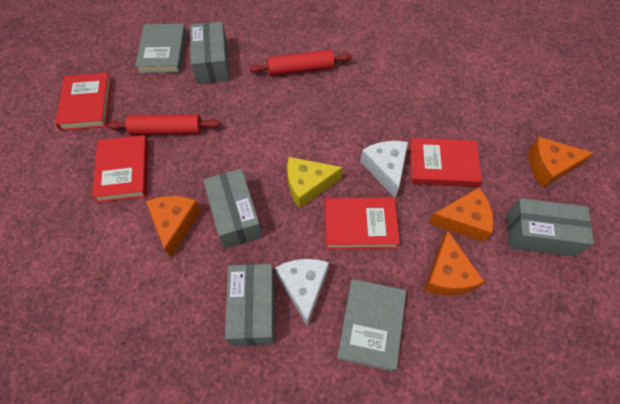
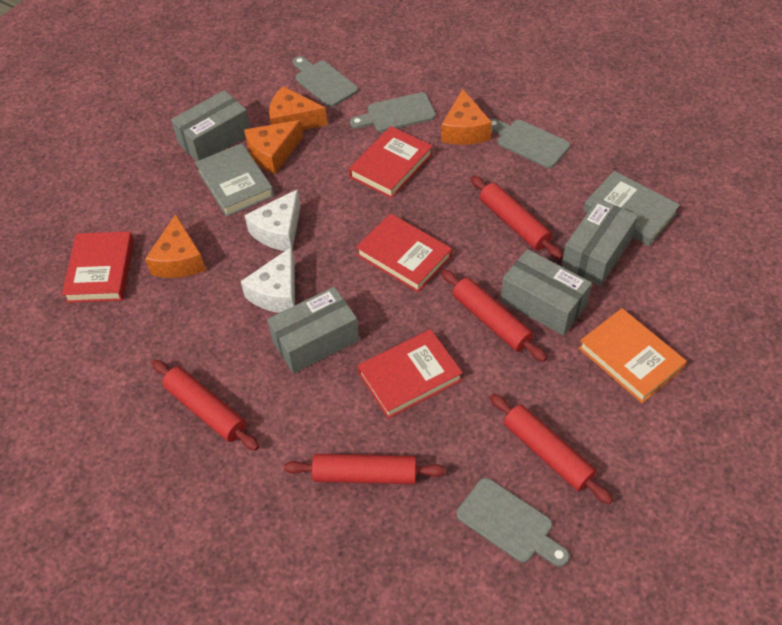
grey cutting board: 0 -> 4
orange book: 0 -> 1
red rolling pin: 2 -> 5
yellow cheese: 1 -> 0

